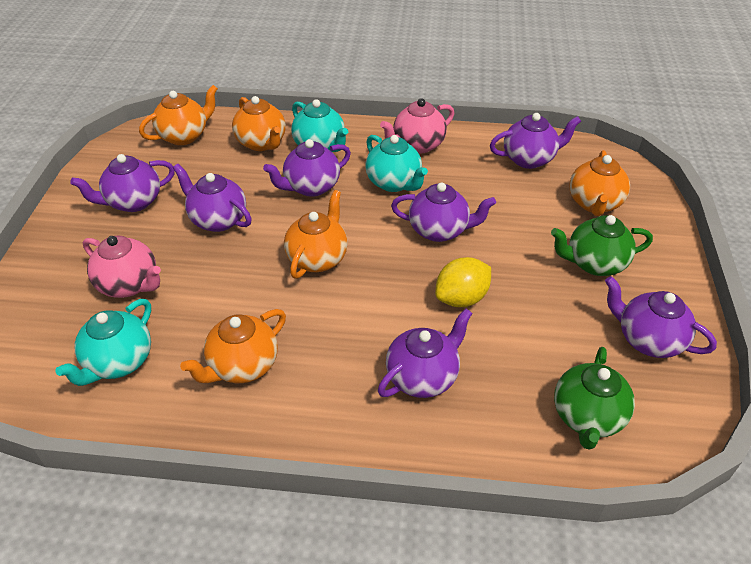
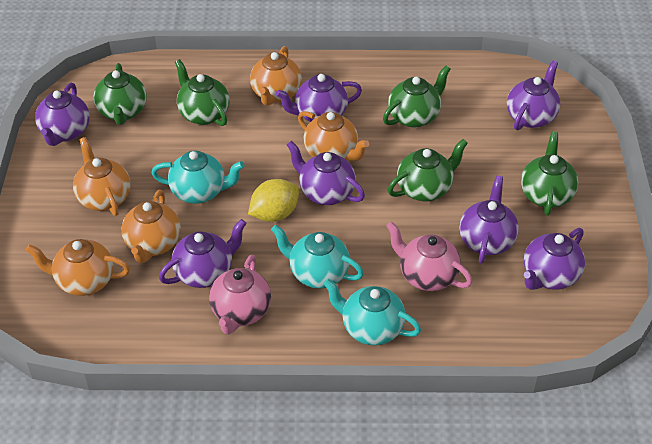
green teapot: 2 -> 5

